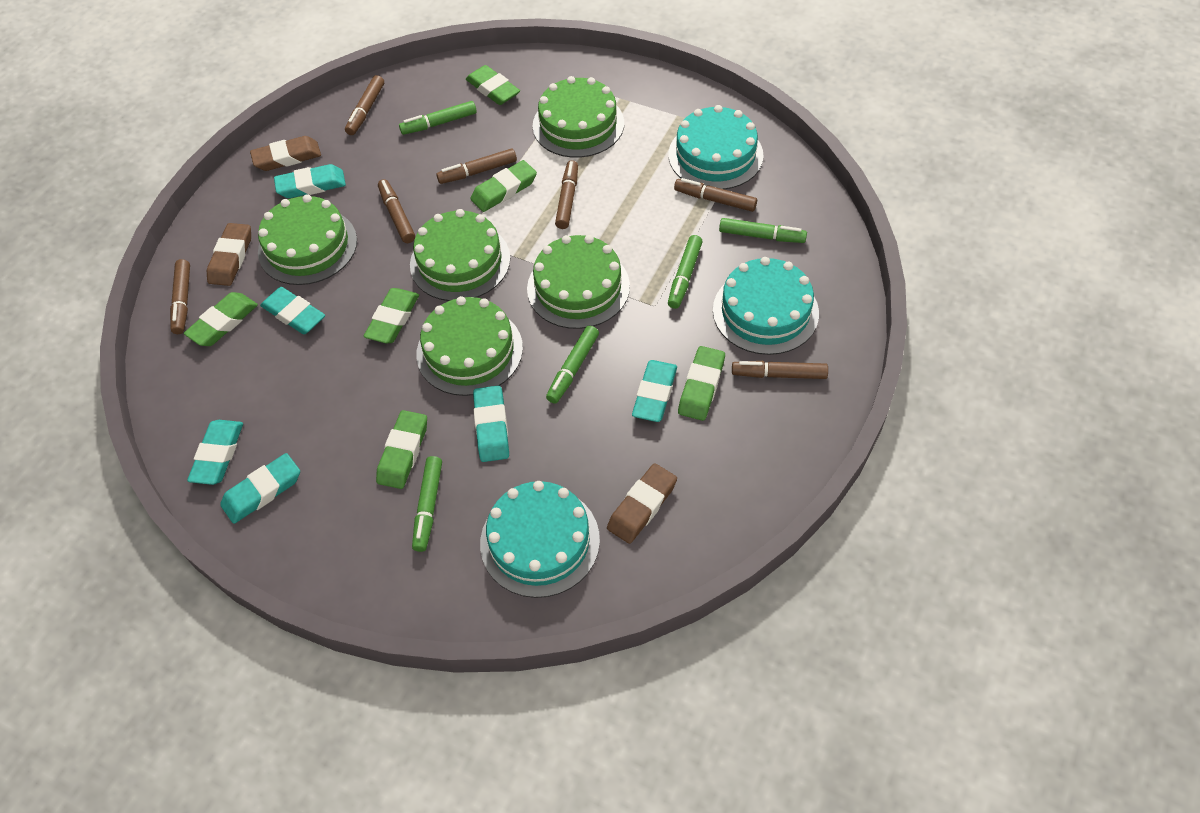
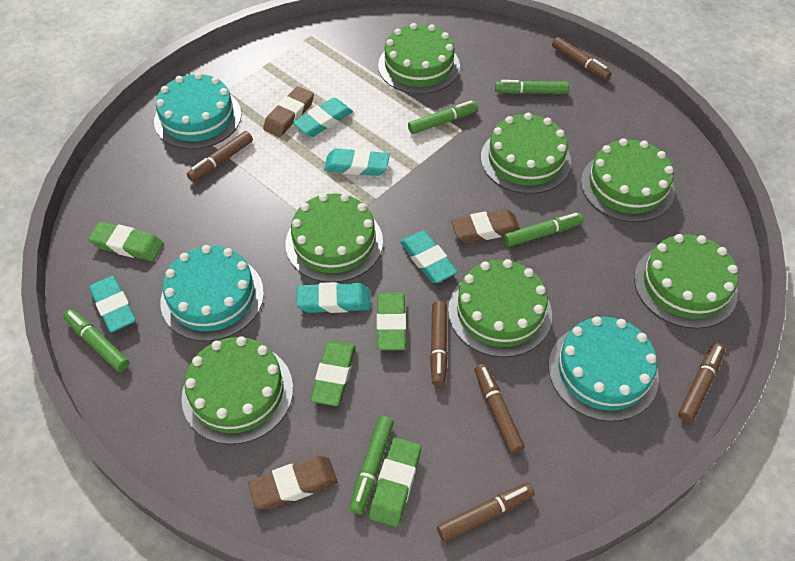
brown marker: 7 -> 6
green cake: 5 -> 7
green eraser: 6 -> 4
turquoise eraser: 6 -> 5

